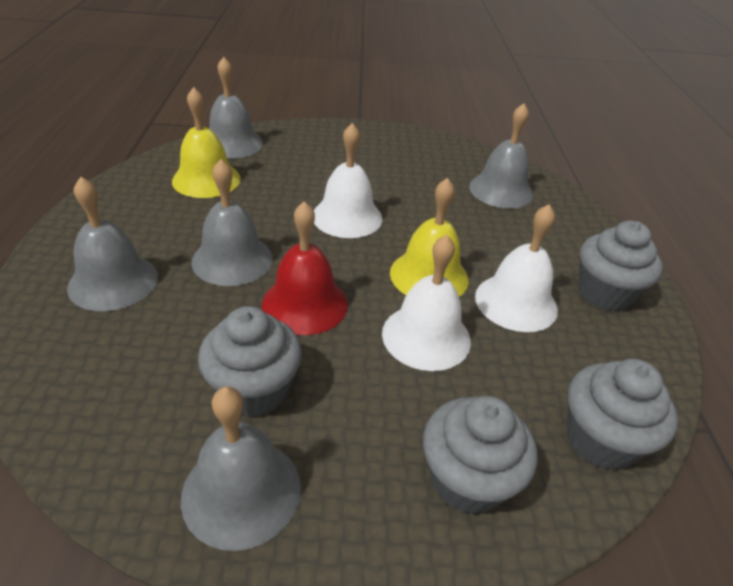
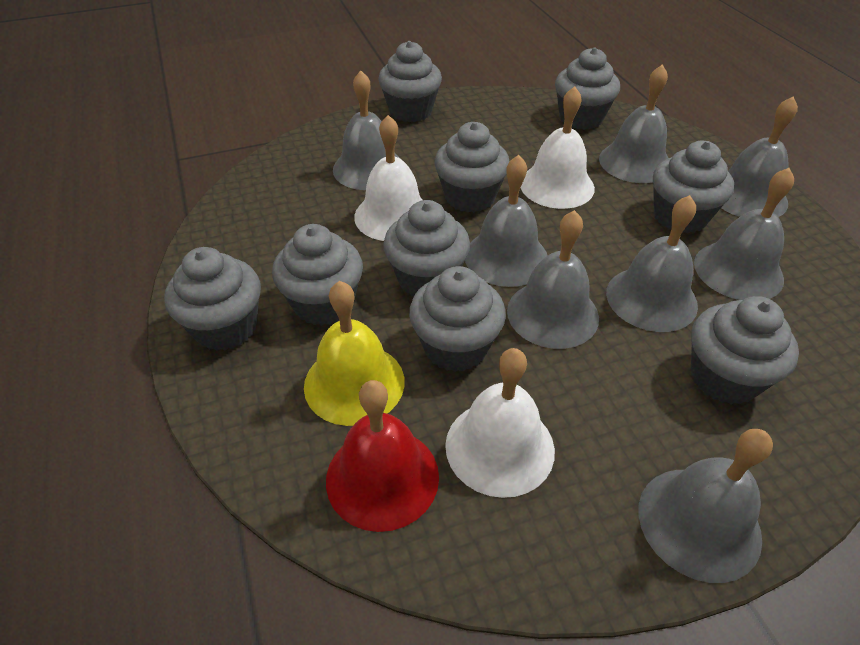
grey bell: 5 -> 8
grey cupcake: 4 -> 9
yellow bell: 2 -> 1

